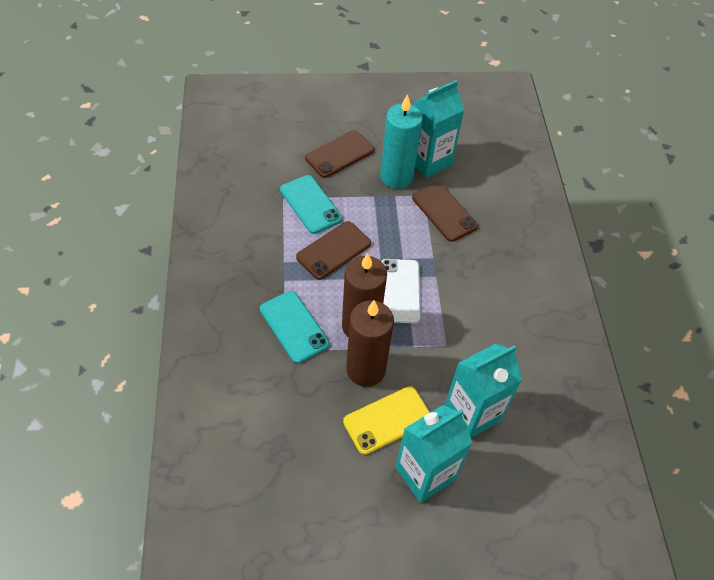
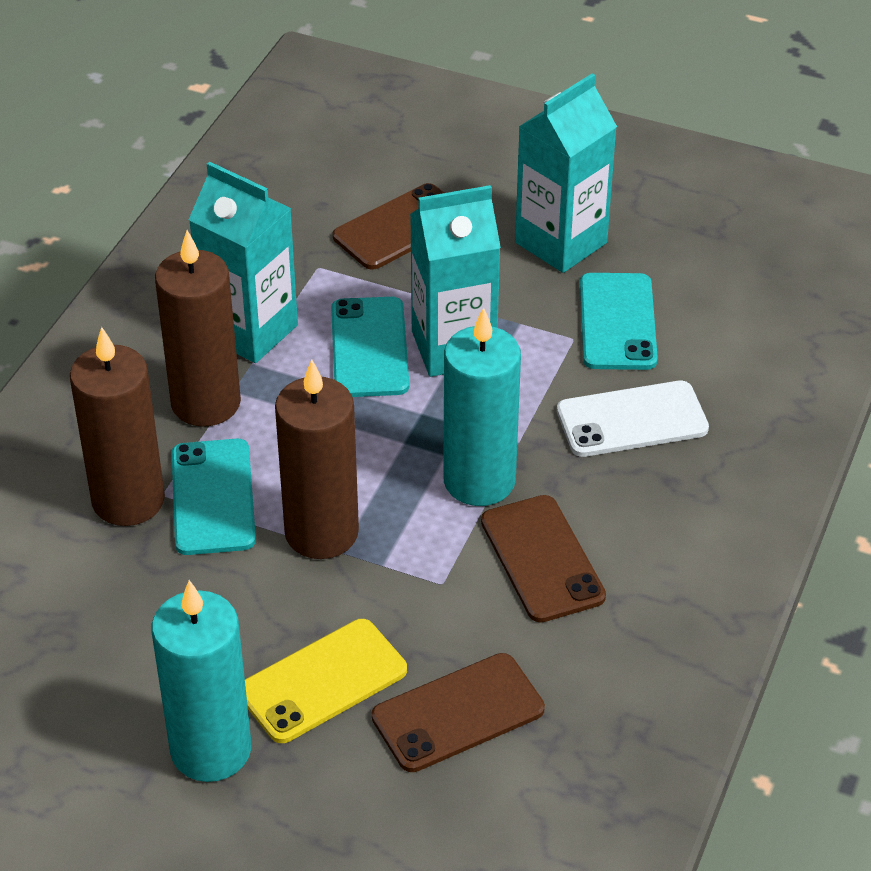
brown candle: 2 -> 3
turquoise candle: 1 -> 2
turquoise phone: 2 -> 3

